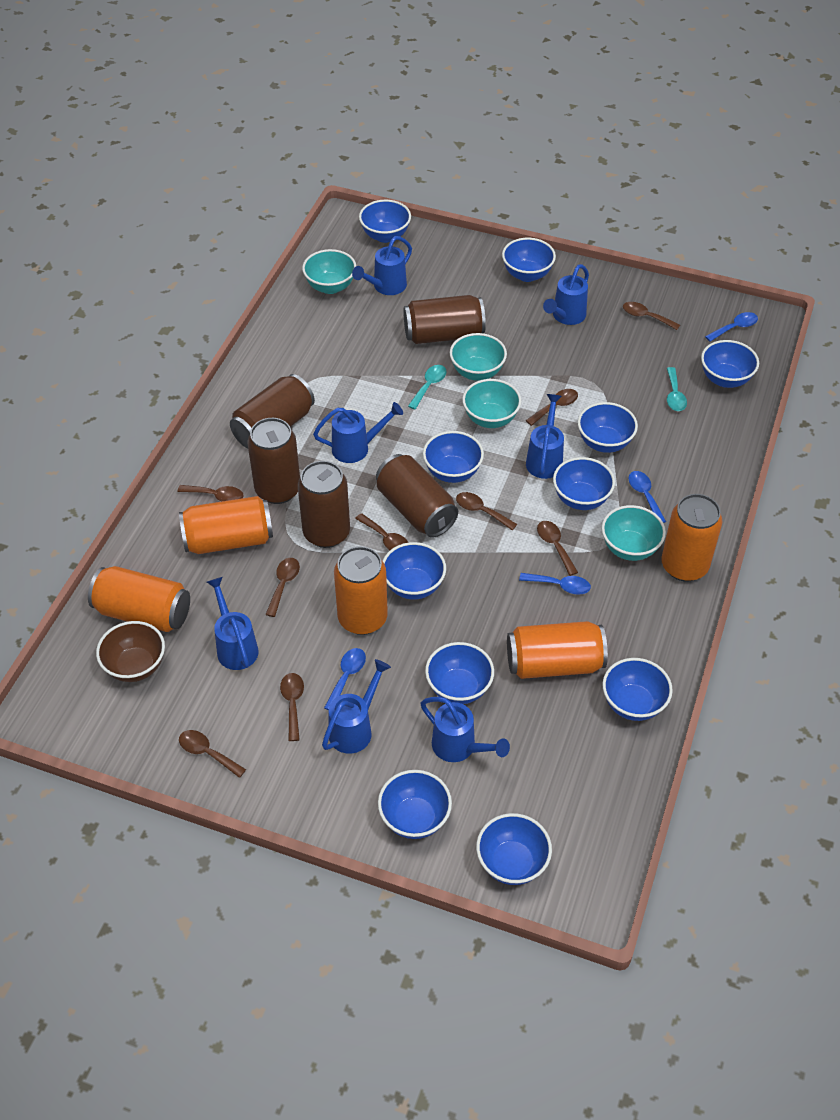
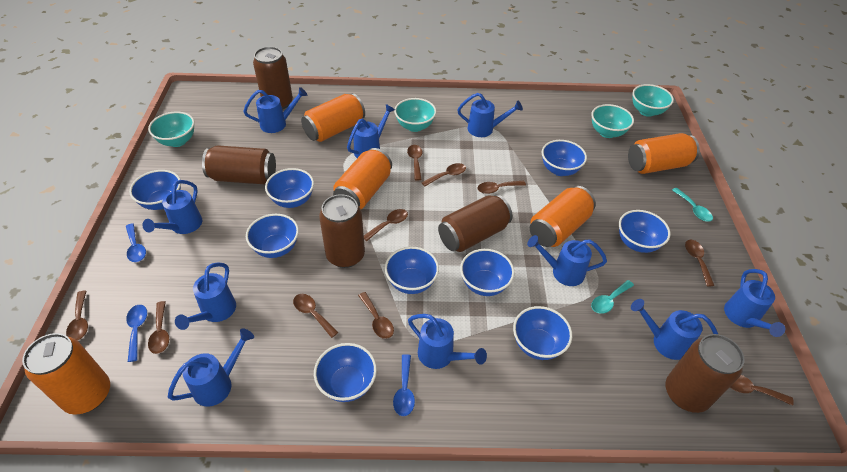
blue bowl: 11 -> 9
blue spoon: 4 -> 3
blue watering can: 7 -> 10
brown bowl: 1 -> 0
brown spoon: 9 -> 10

